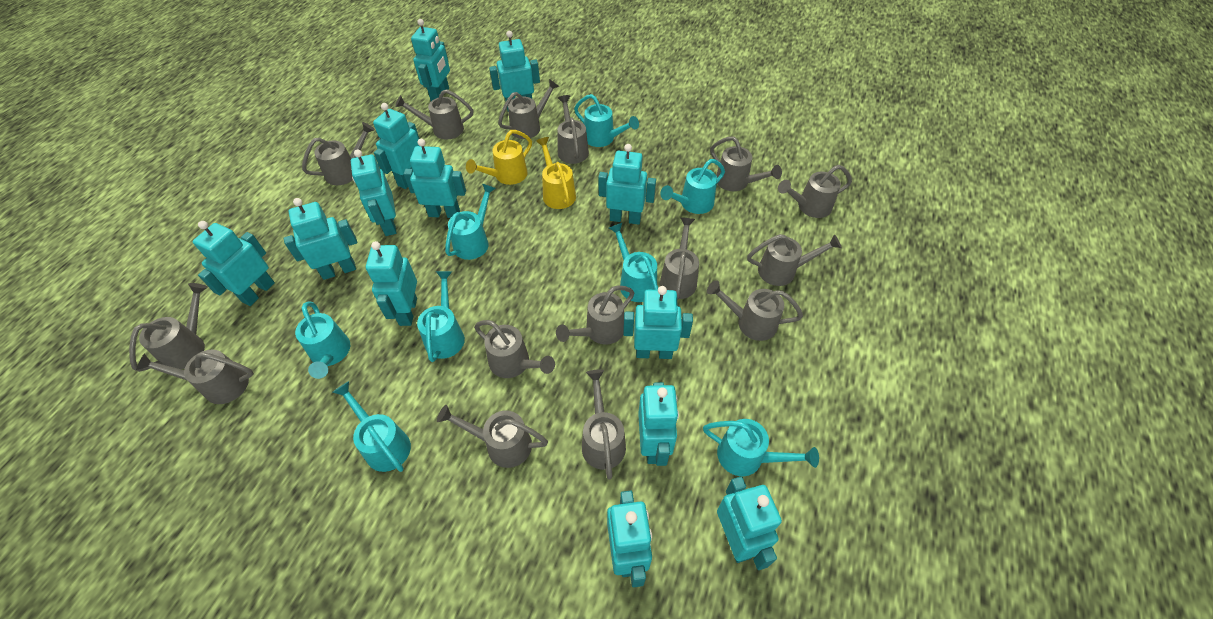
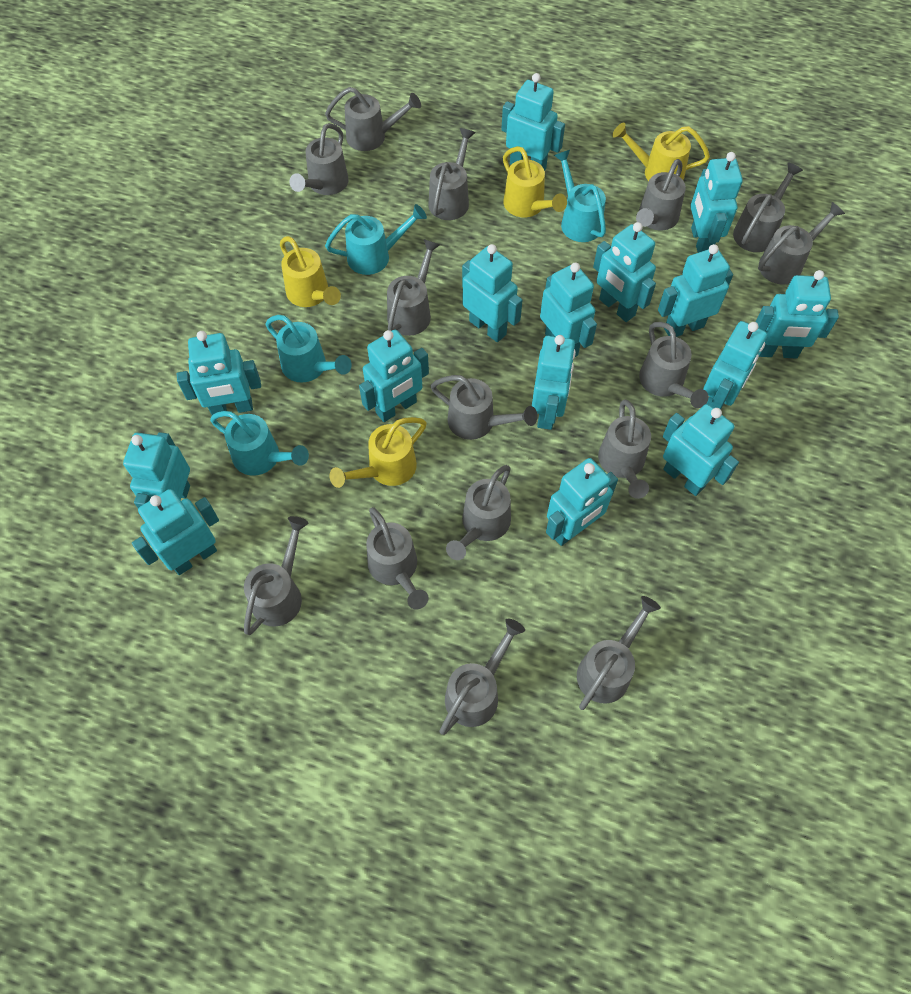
turquoise robot: 13 -> 15
turquoise watering can: 8 -> 4
yellow watering can: 2 -> 4

